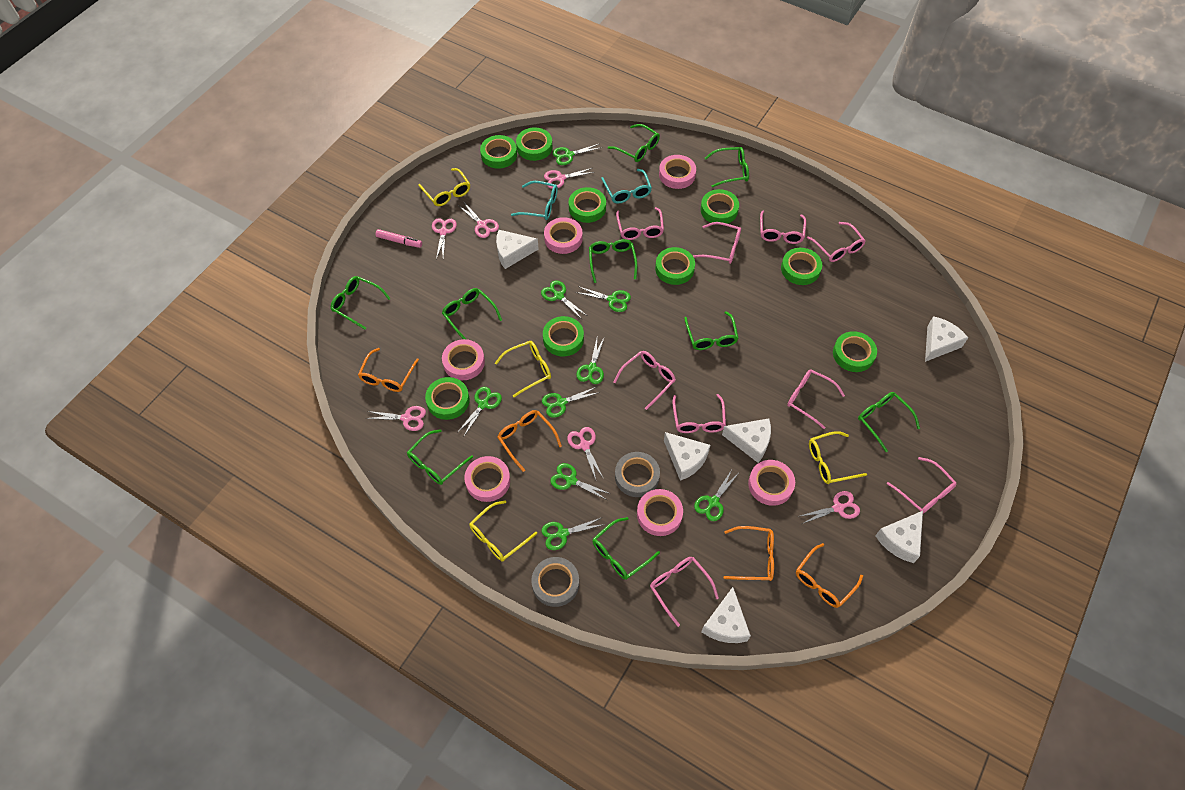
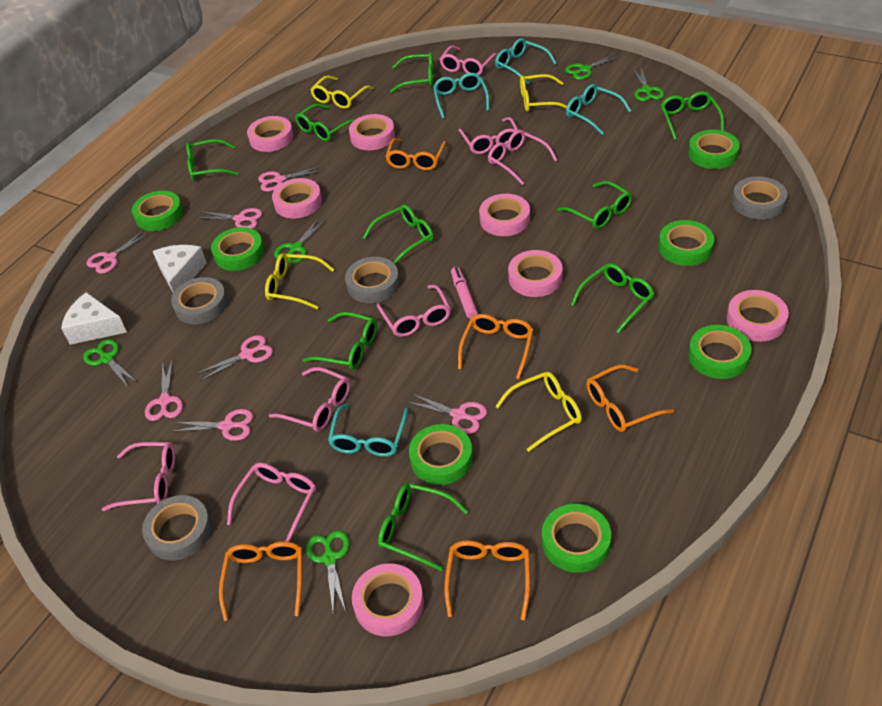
green scissors: 9 -> 5
green tape: 9 -> 7
grey tape: 2 -> 4
orange glasses: 4 -> 5
pink glasses: 9 -> 7
pink scissors: 6 -> 7
pink tape: 6 -> 7
turquoise glasses: 2 -> 4
white cheese: 6 -> 2

